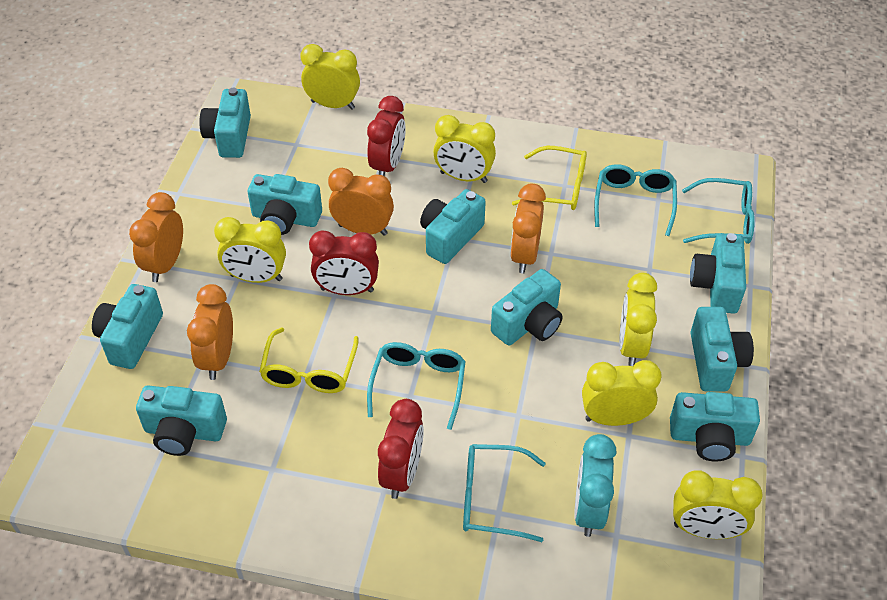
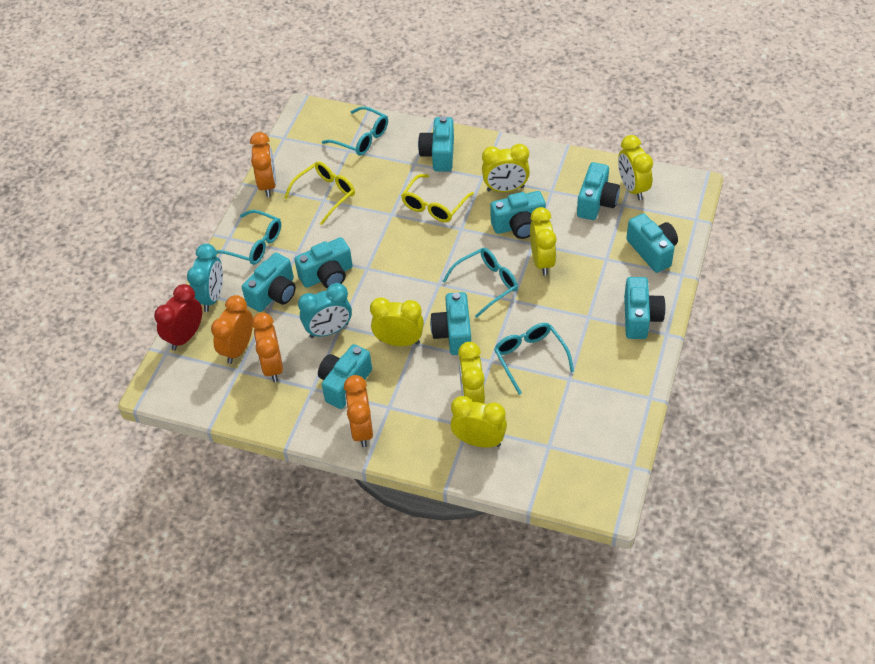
red clock: 3 -> 1
turquoise clock: 1 -> 2

